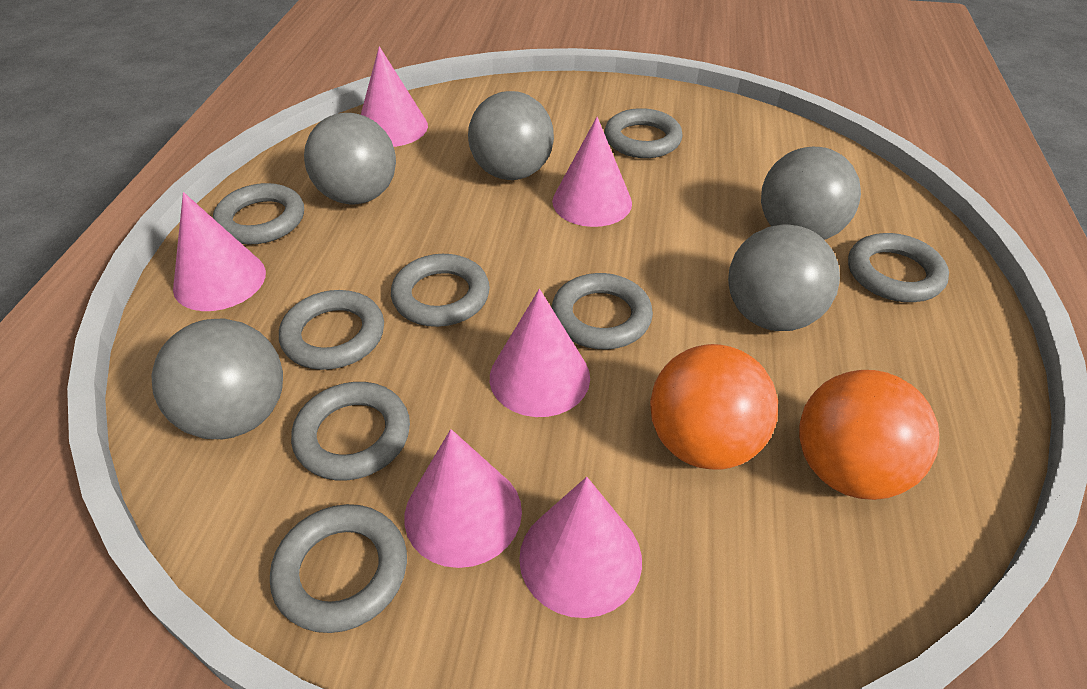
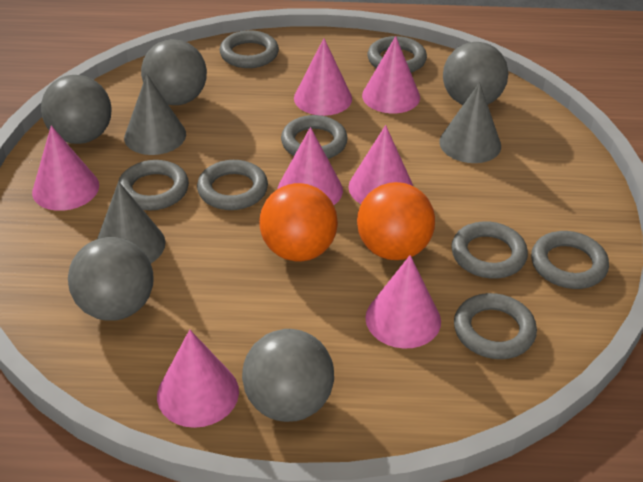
grey cone: 0 -> 3
pink cone: 6 -> 7

